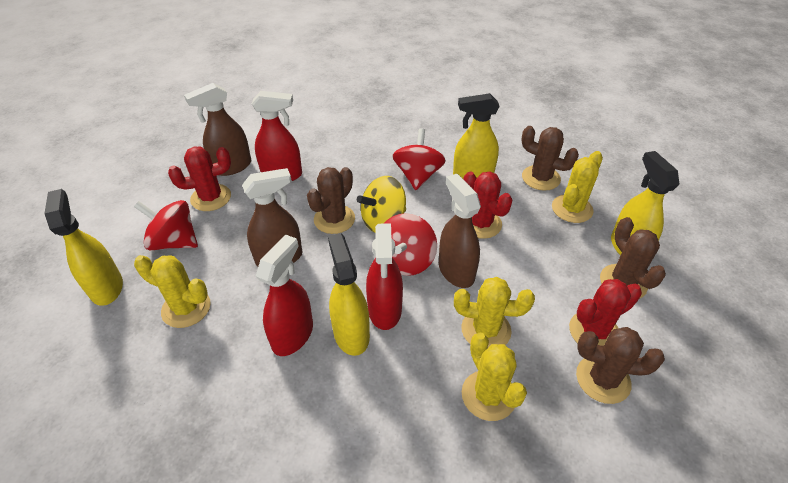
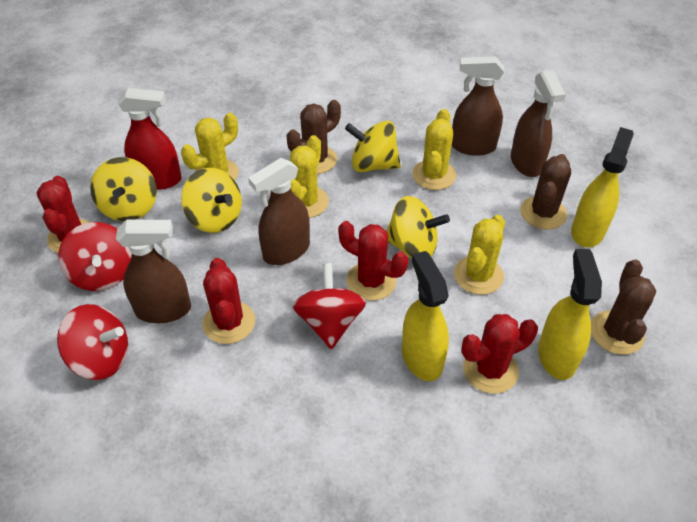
brown cactus: 4 -> 3
brown spray bottle: 3 -> 4
red cactus: 3 -> 4
red spray bottle: 3 -> 1
yellow spinning top: 1 -> 4
yellow spray bottle: 4 -> 3

